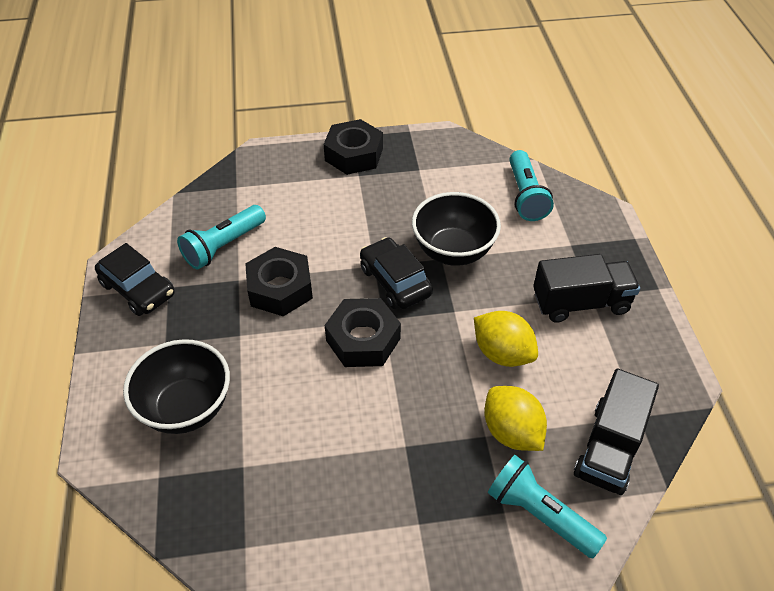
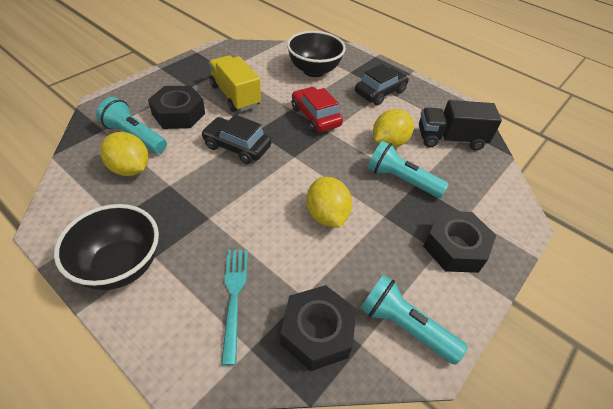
black truck: 2 -> 1
red car: 0 -> 1
turquoise fork: 0 -> 1
yellow lemon: 2 -> 3
yellow truck: 0 -> 1

